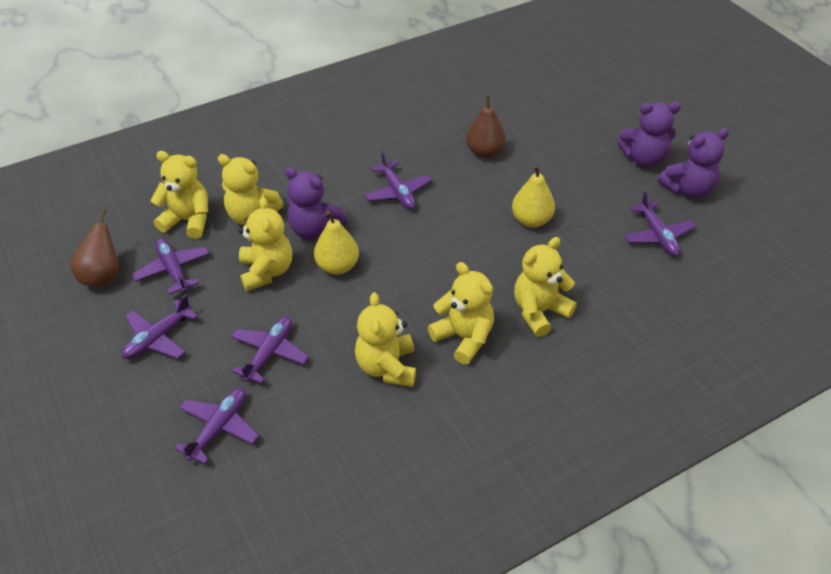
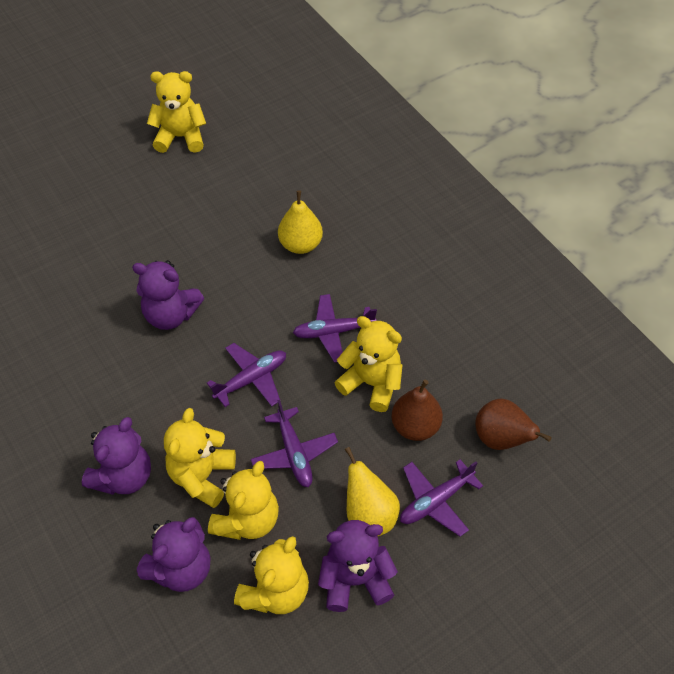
purple plane: 6 -> 4
purple teddy bear: 3 -> 4
yellow teddy bear: 6 -> 5

